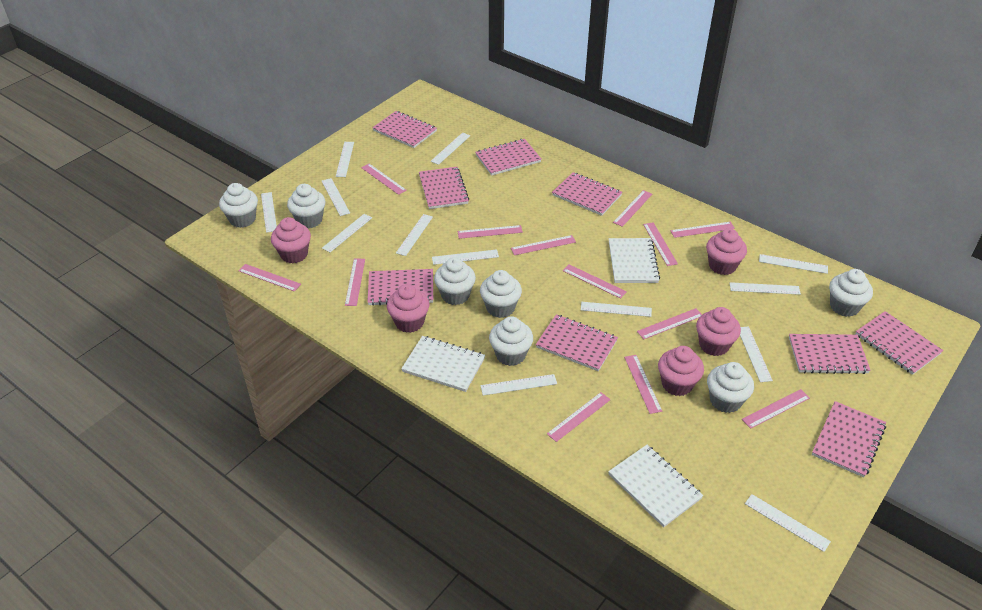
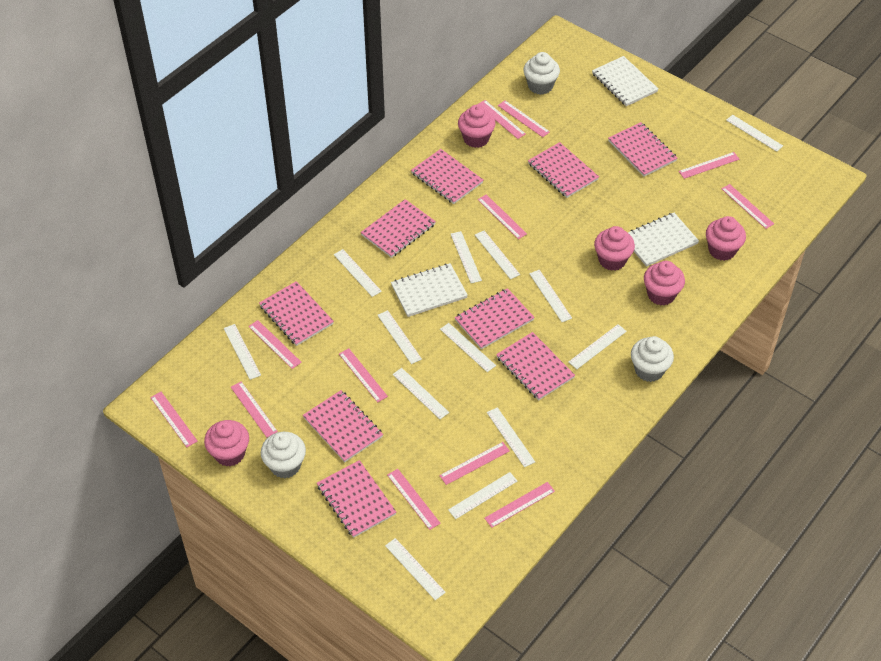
pink ruler: 13 -> 12
white cupcake: 7 -> 3

